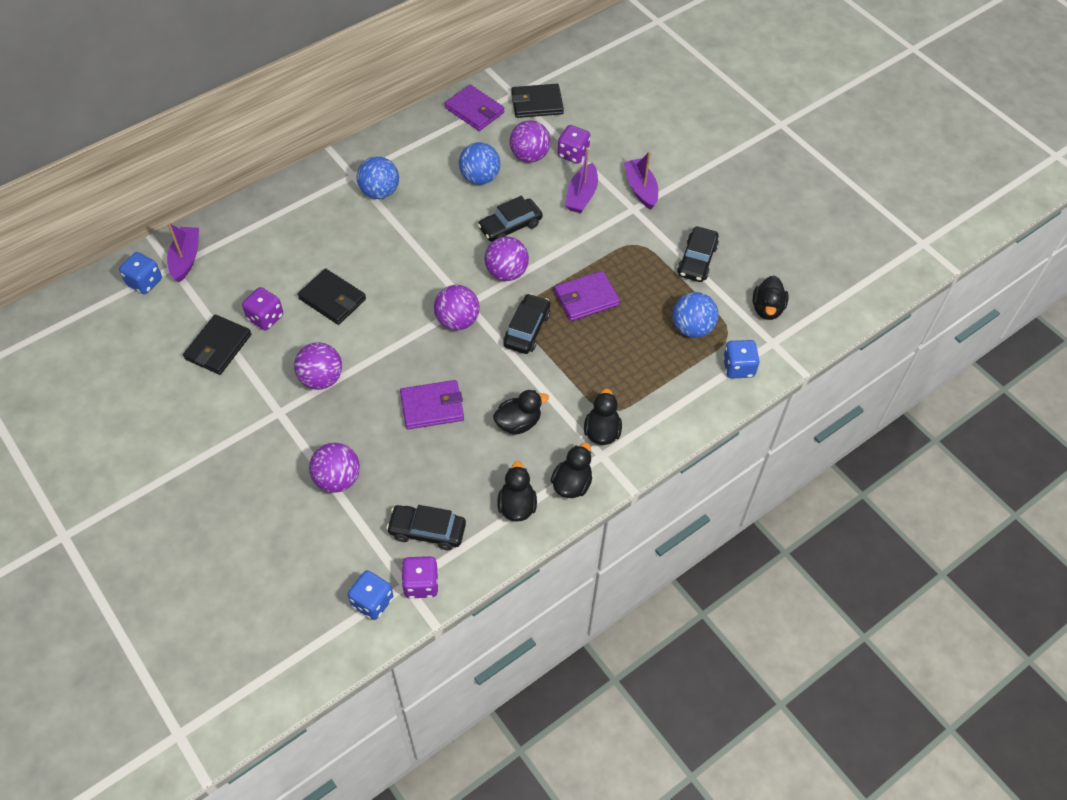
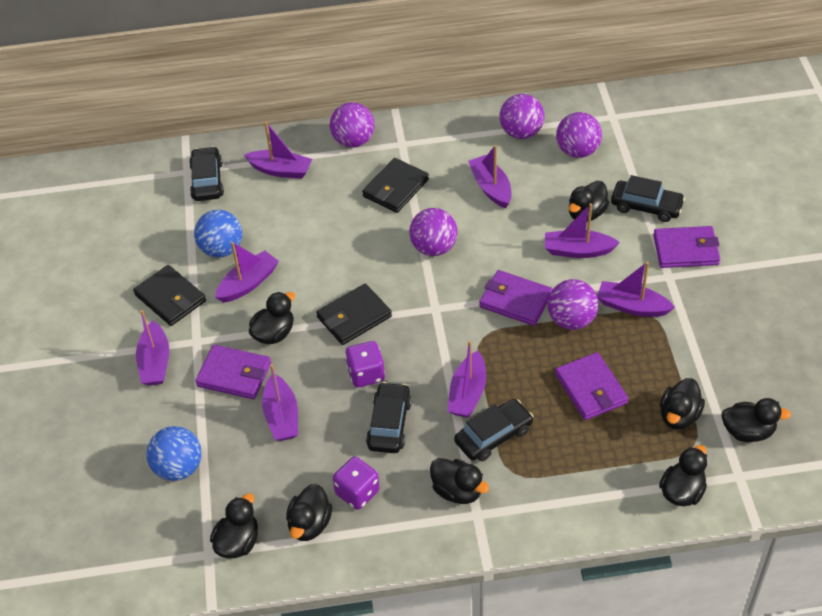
black duck: 5 -> 8
blue ball: 3 -> 2
blue dice: 3 -> 0
purple boat: 3 -> 8
purple dice: 3 -> 2
purple wallet: 3 -> 4

